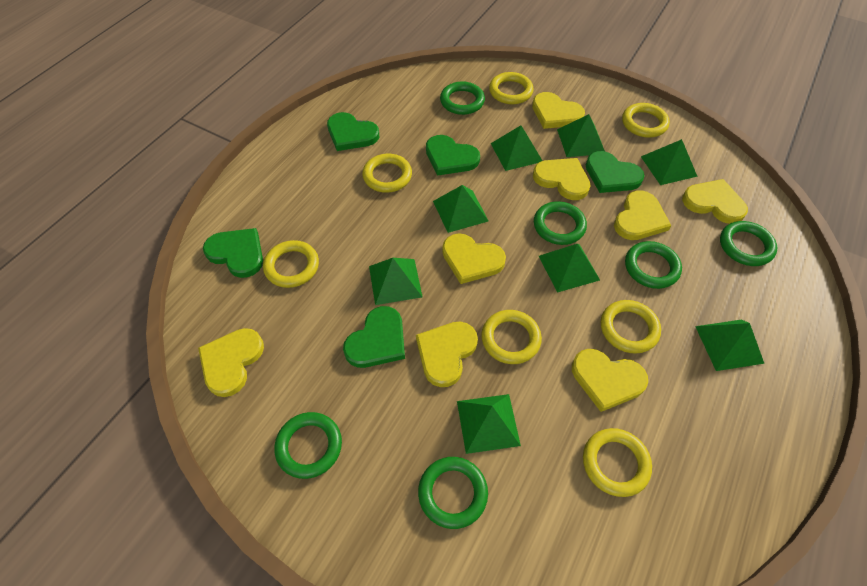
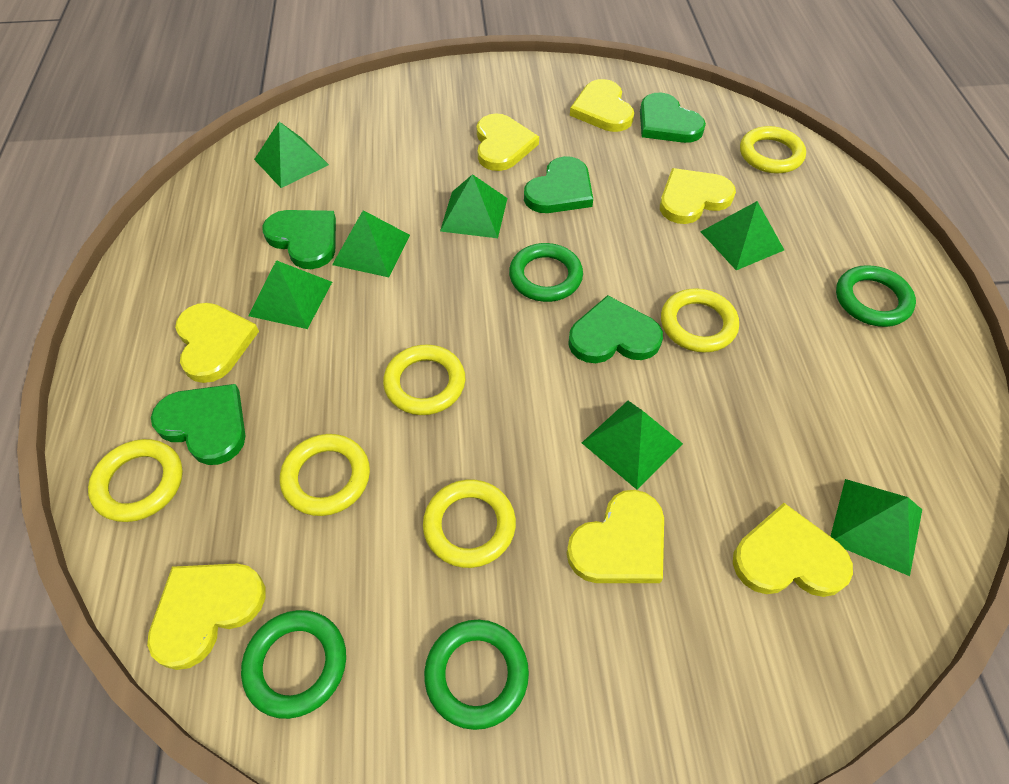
green pyramid: 8 -> 7
green ring: 6 -> 4
yellow heart: 8 -> 7
yellow ring: 7 -> 6

